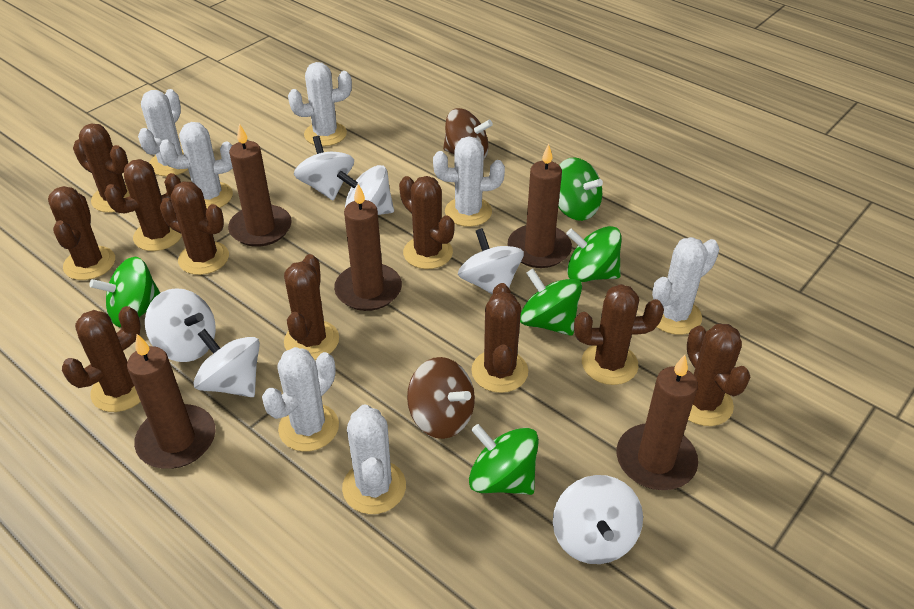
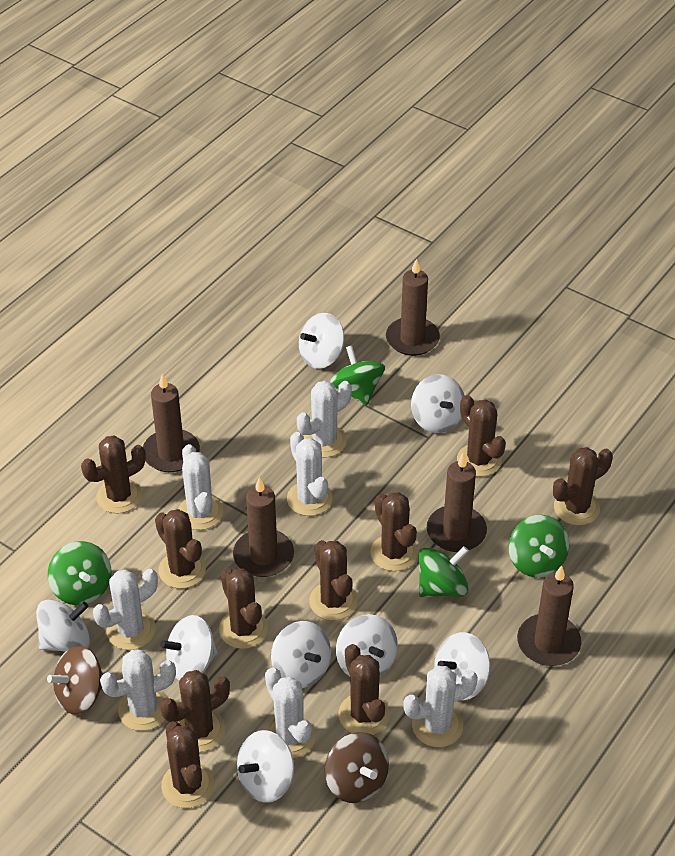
green spinning top: 5 -> 4
white spinning top: 6 -> 8

